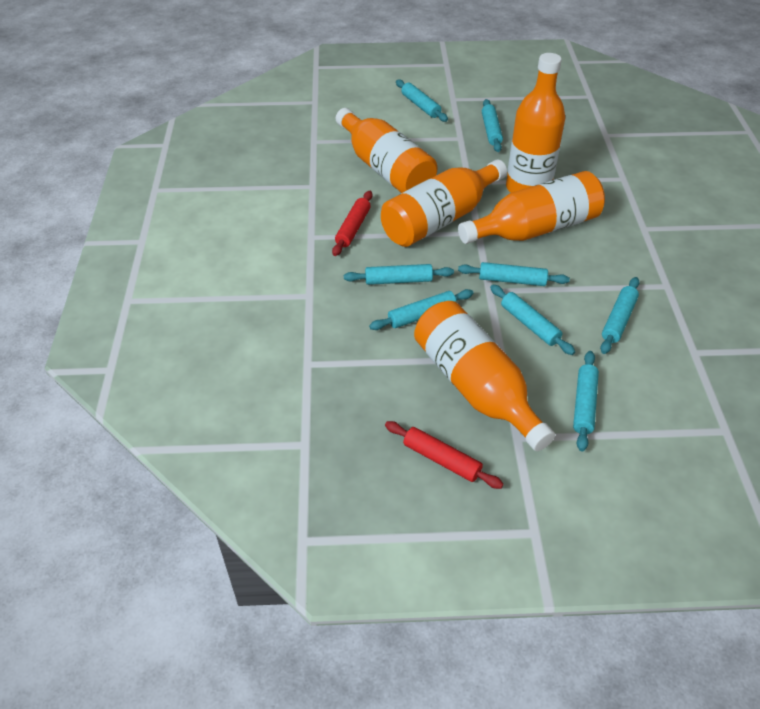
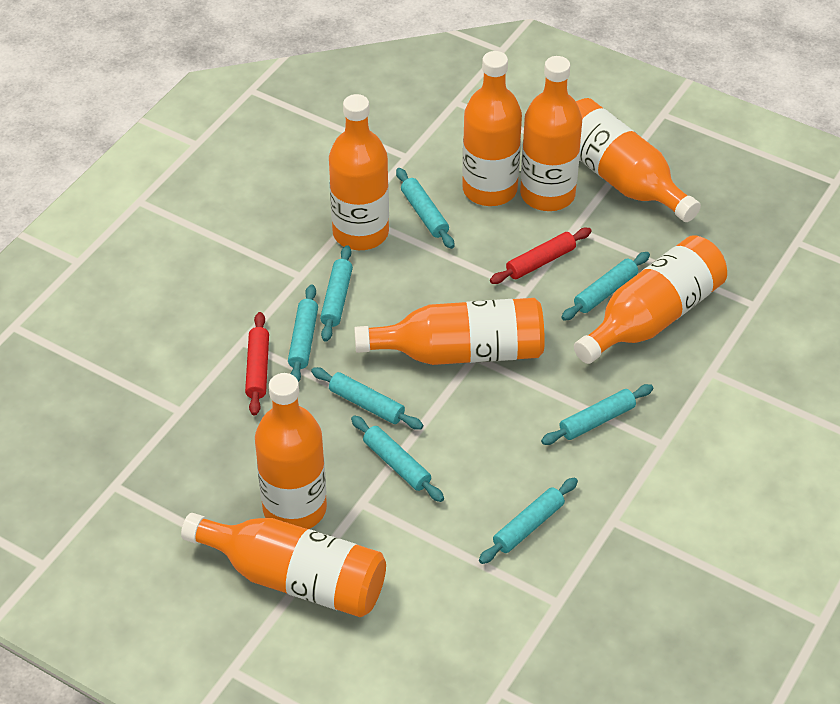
orange bottle: 5 -> 8

